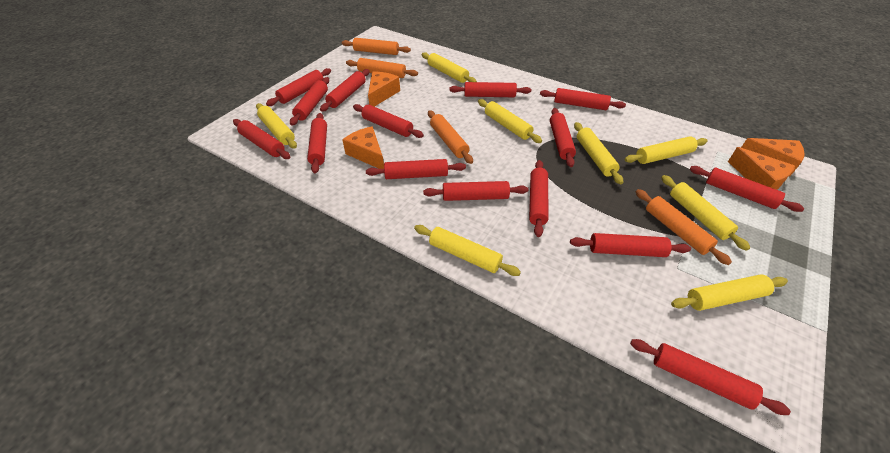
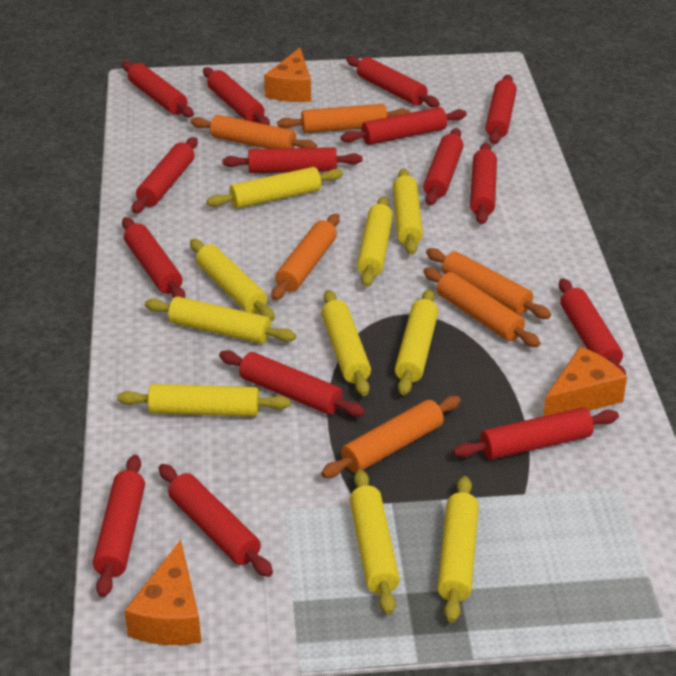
orange cheese: 4 -> 3
orange rolling pin: 4 -> 6
yellow rolling pin: 8 -> 10

